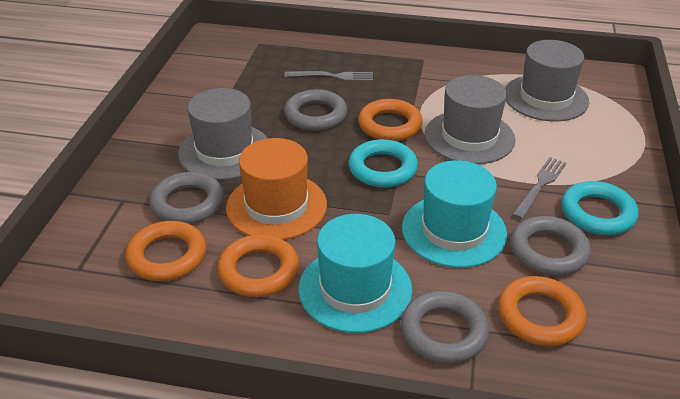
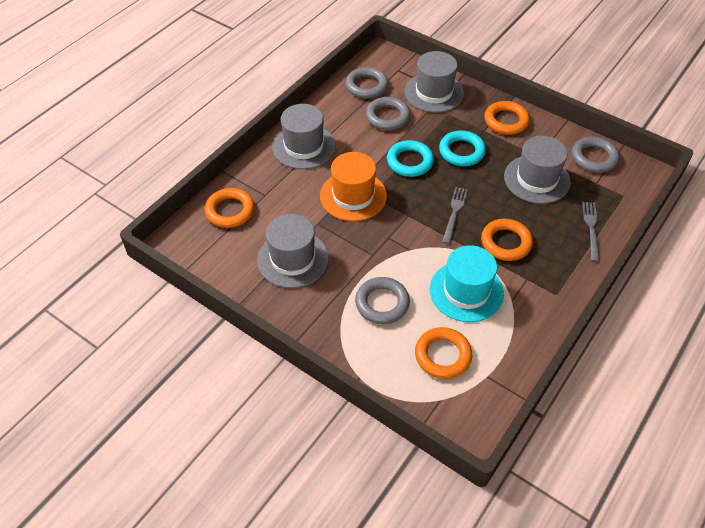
grey hat: 3 -> 4
turquoise hat: 2 -> 1

